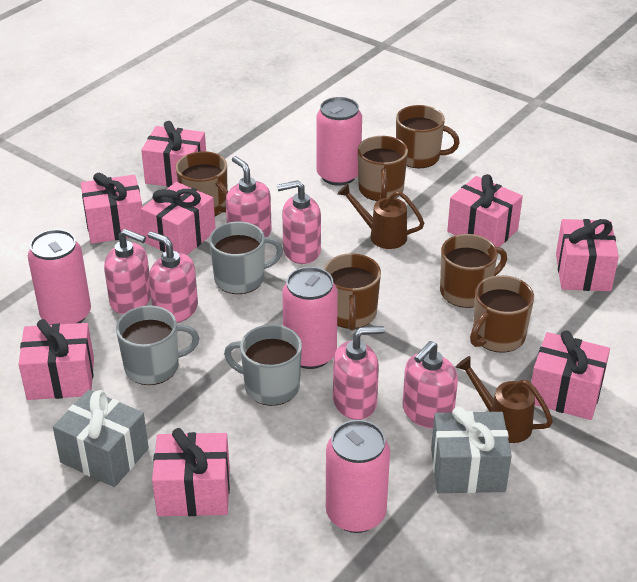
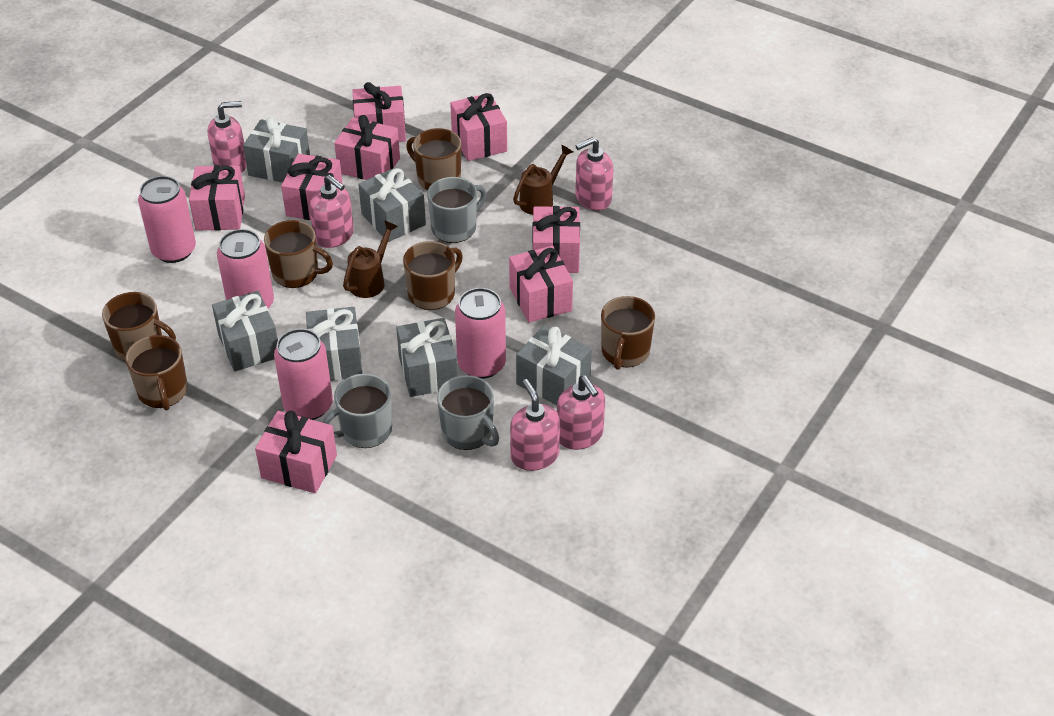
grey gift: 2 -> 6
pink soap dispenser: 6 -> 5

